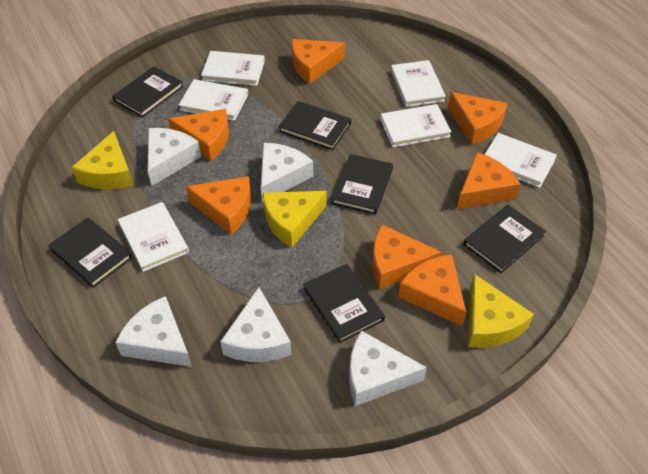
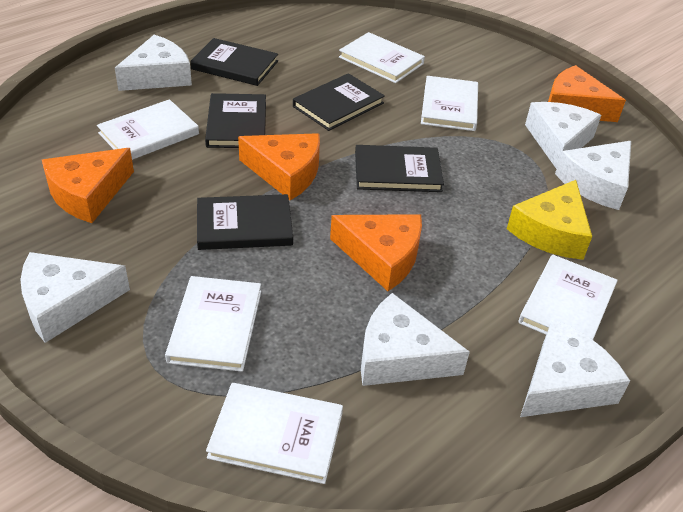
black book: 6 -> 5
orange cheese: 7 -> 4
white cheese: 5 -> 6
yellow cheese: 3 -> 1

